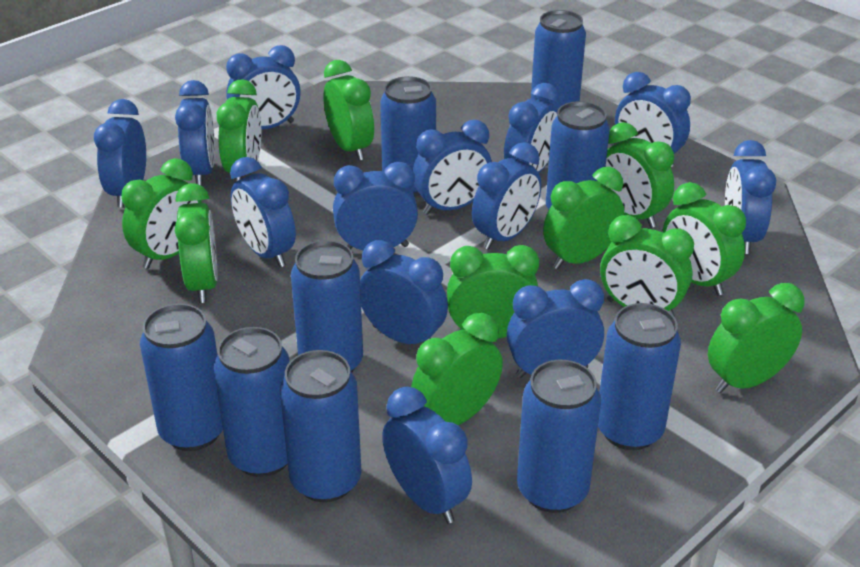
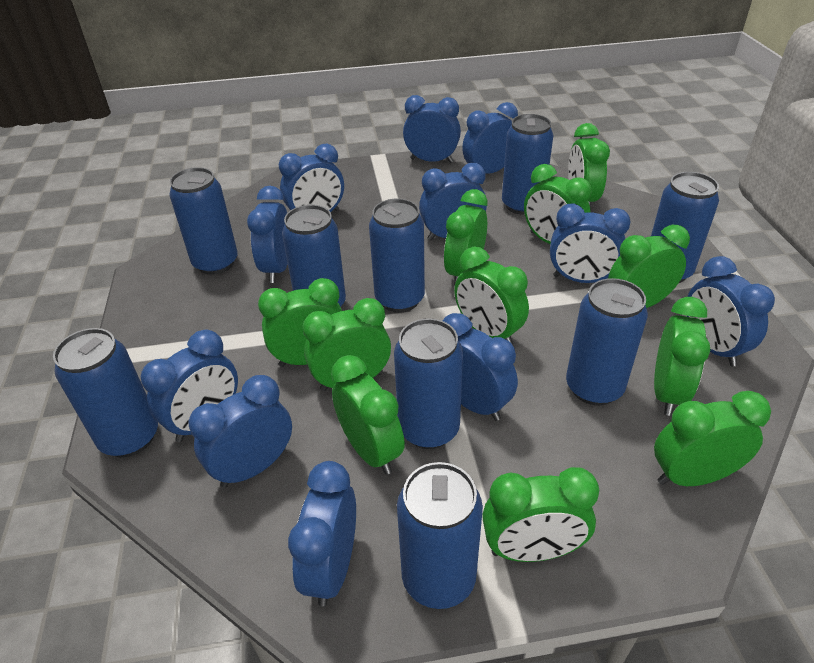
blue clock: 13 -> 11

